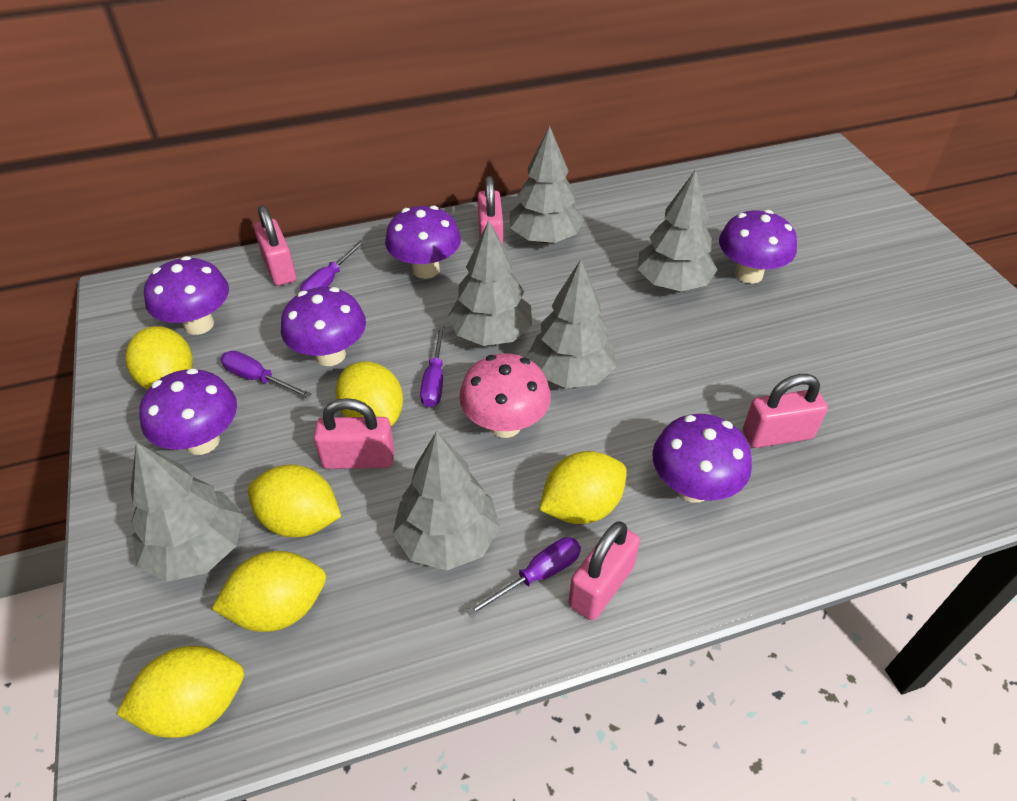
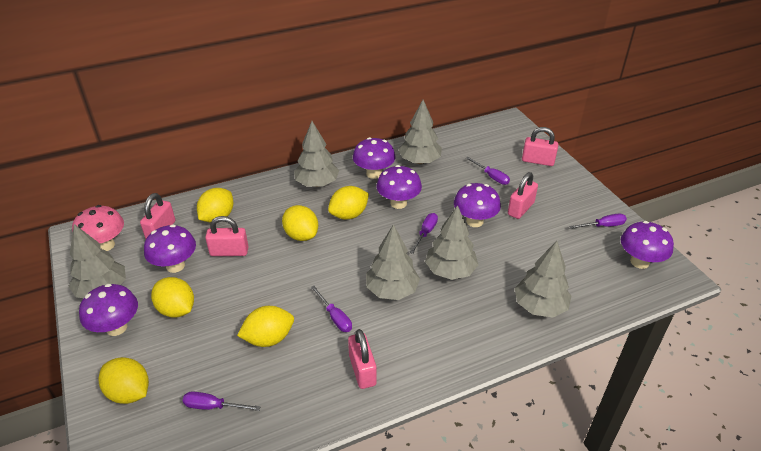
purple screwdriver: 4 -> 5

